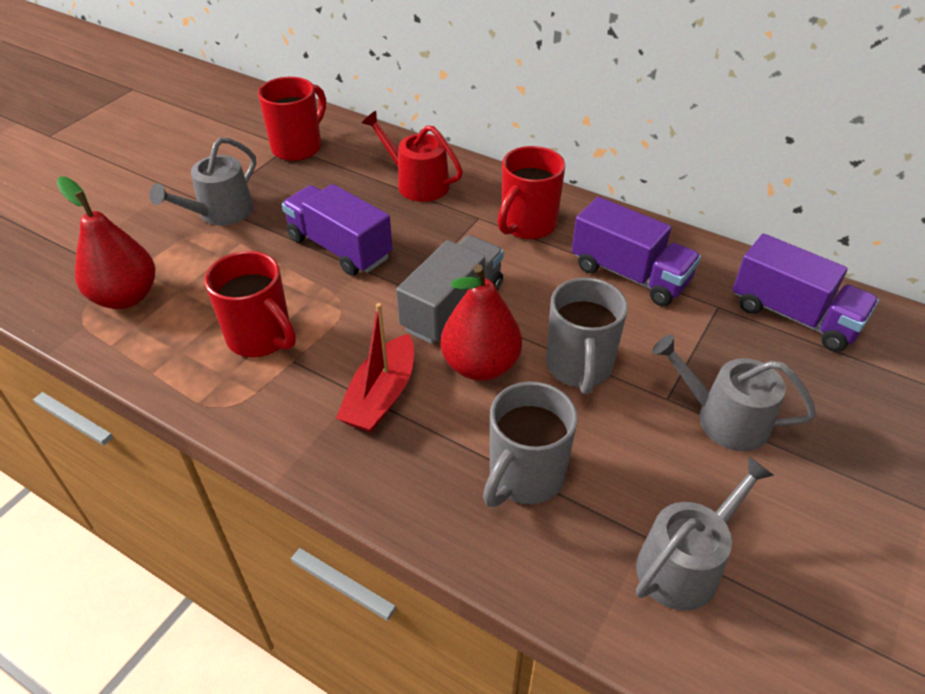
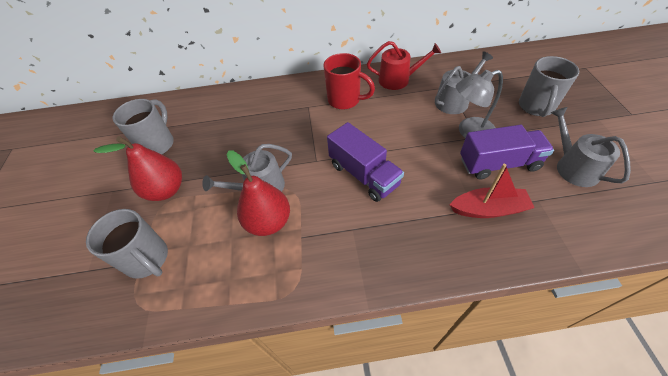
grey lamp: 0 -> 1
grey mug: 2 -> 3
grey truck: 1 -> 0
purple truck: 3 -> 2
red mug: 3 -> 1

